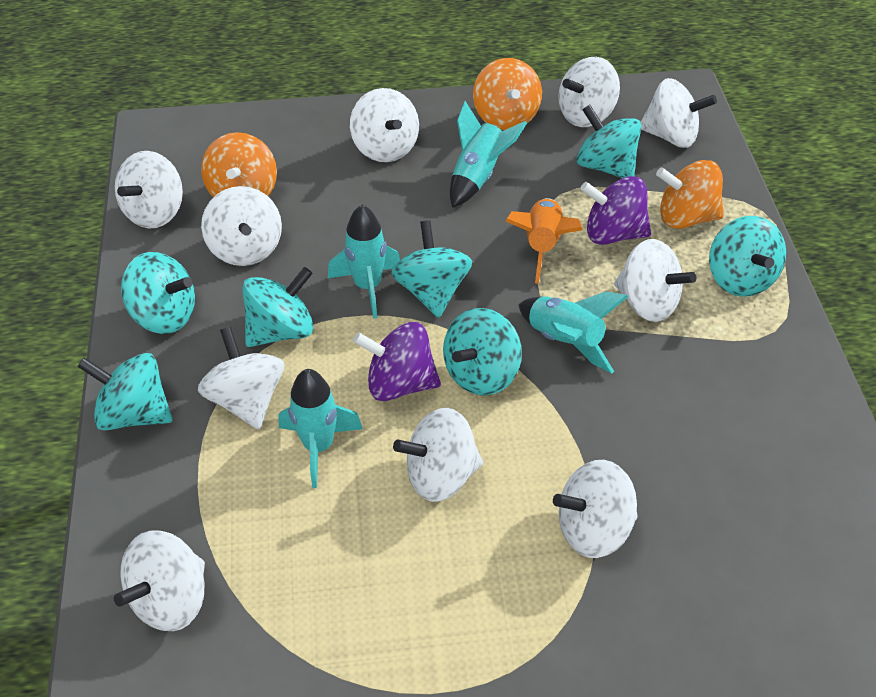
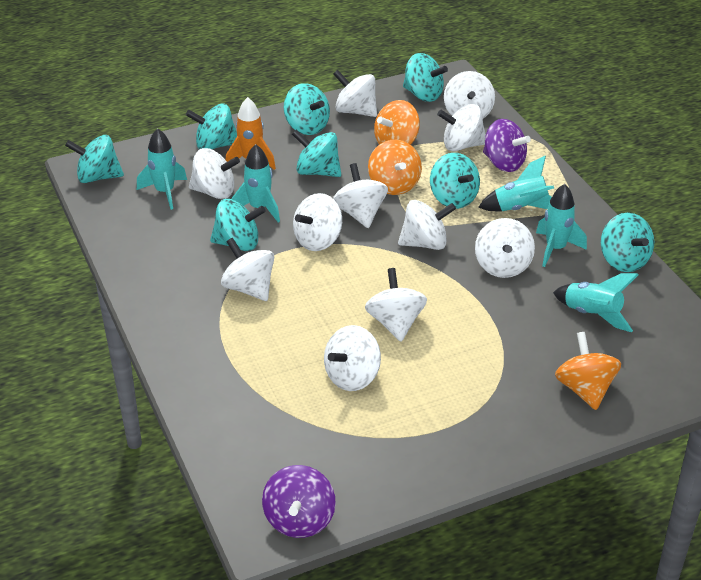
turquoise rocket: 4 -> 5
turquoise spinning top: 7 -> 8
white spinning top: 10 -> 11

